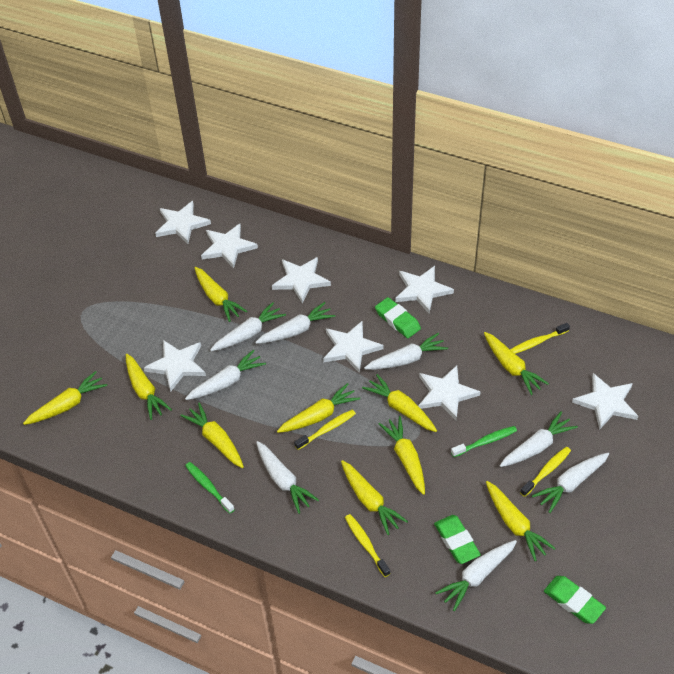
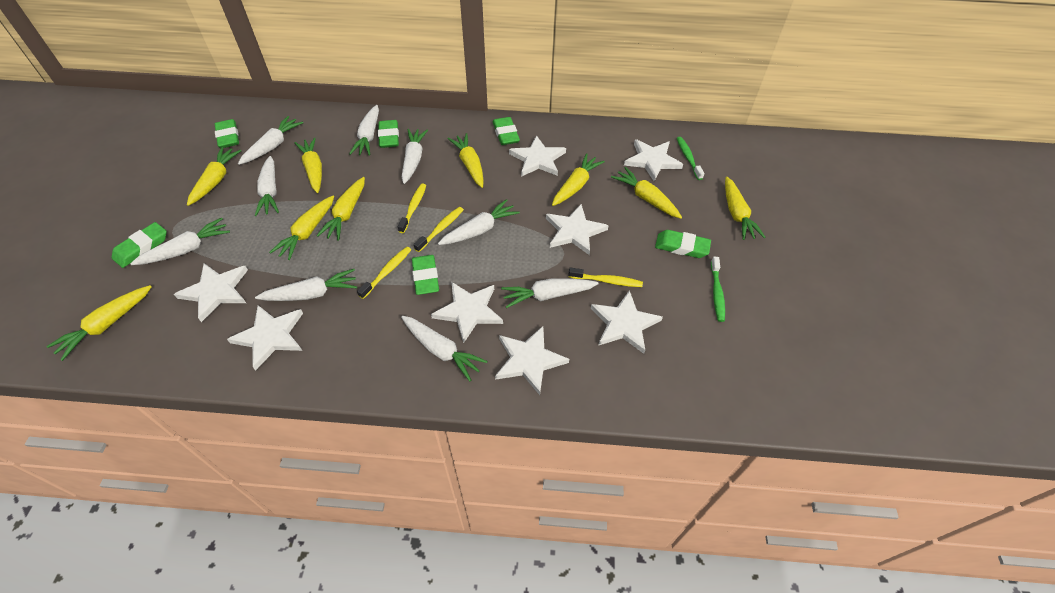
green eraser: 3 -> 6
white carrot: 8 -> 9
yellow carrot: 10 -> 9

